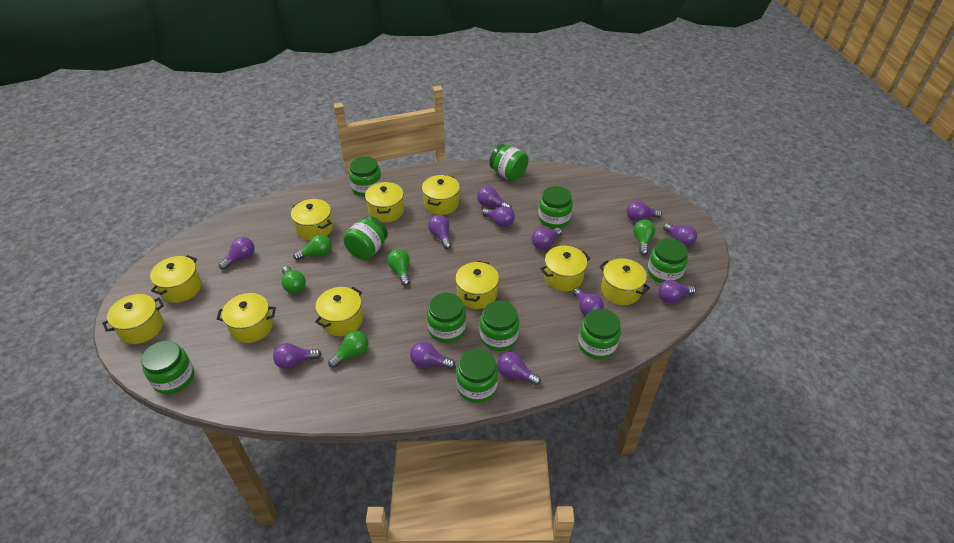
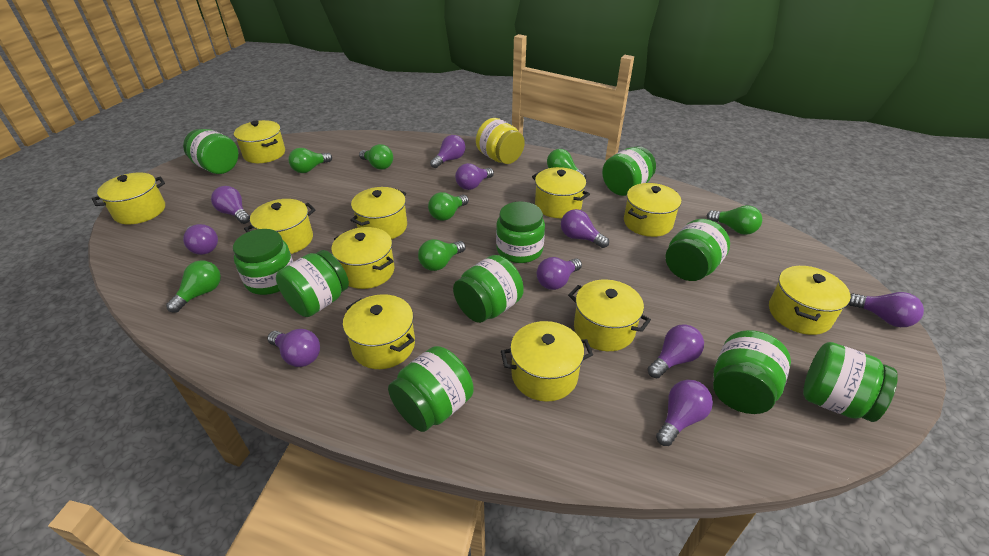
green light bulb: 5 -> 7
purple light bulb: 12 -> 10
yellow jar: 0 -> 1
yellow pot: 10 -> 11

